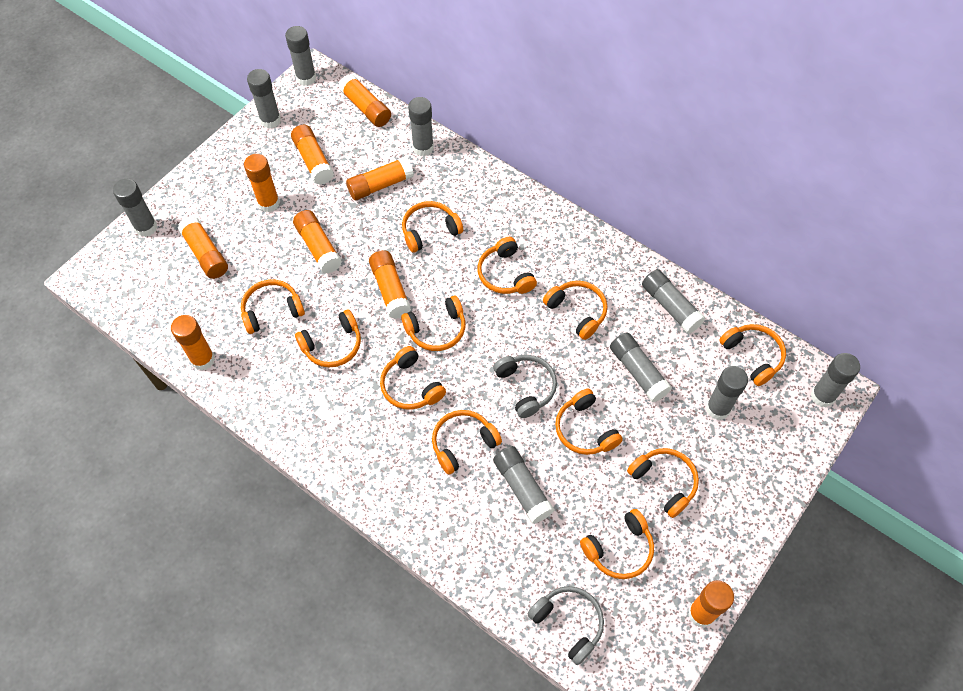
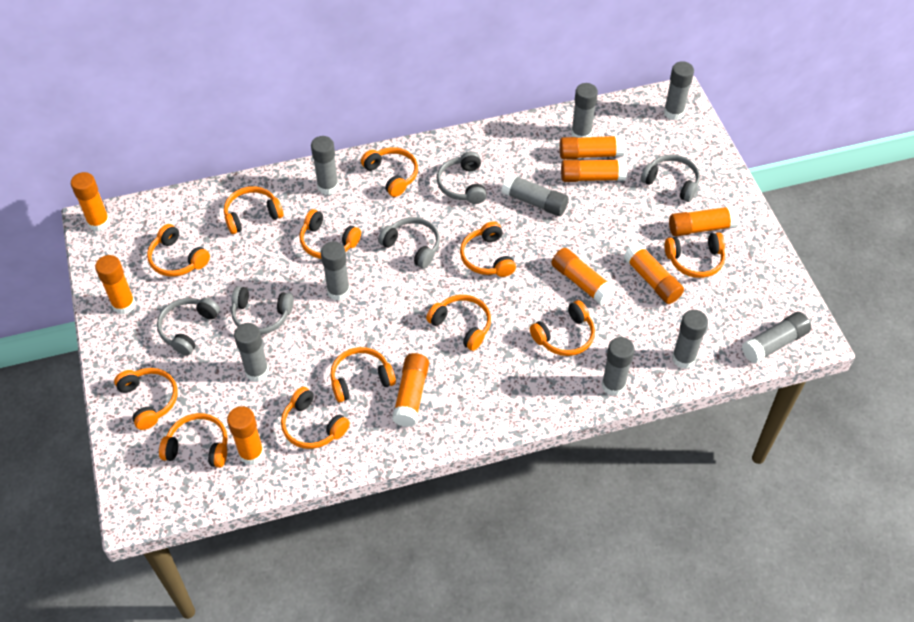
grey headphones: 2 -> 5

